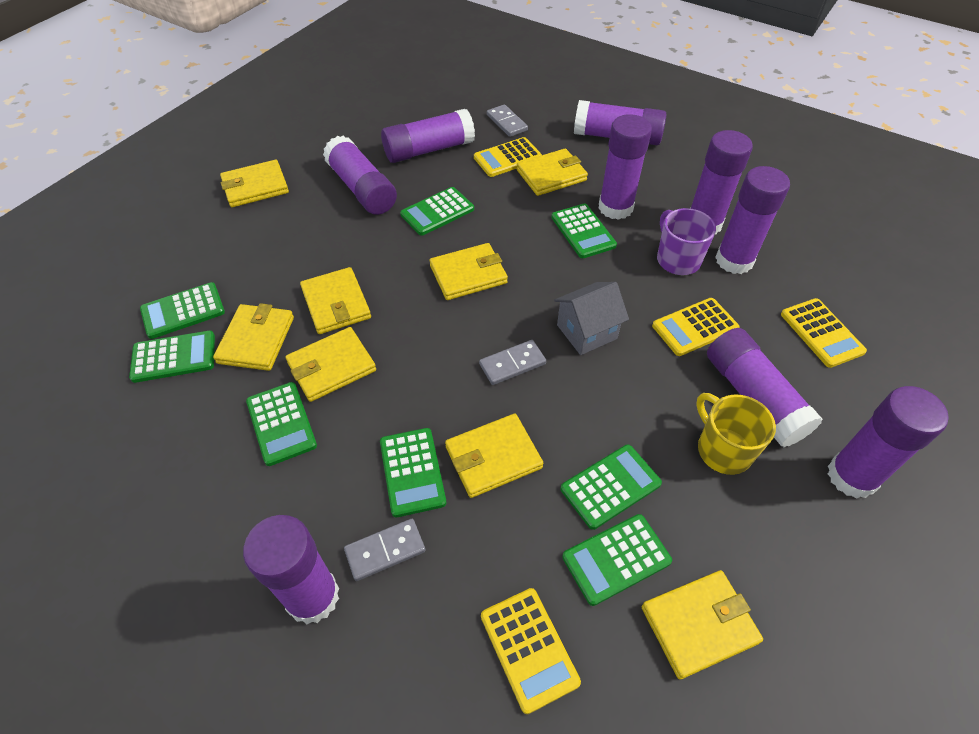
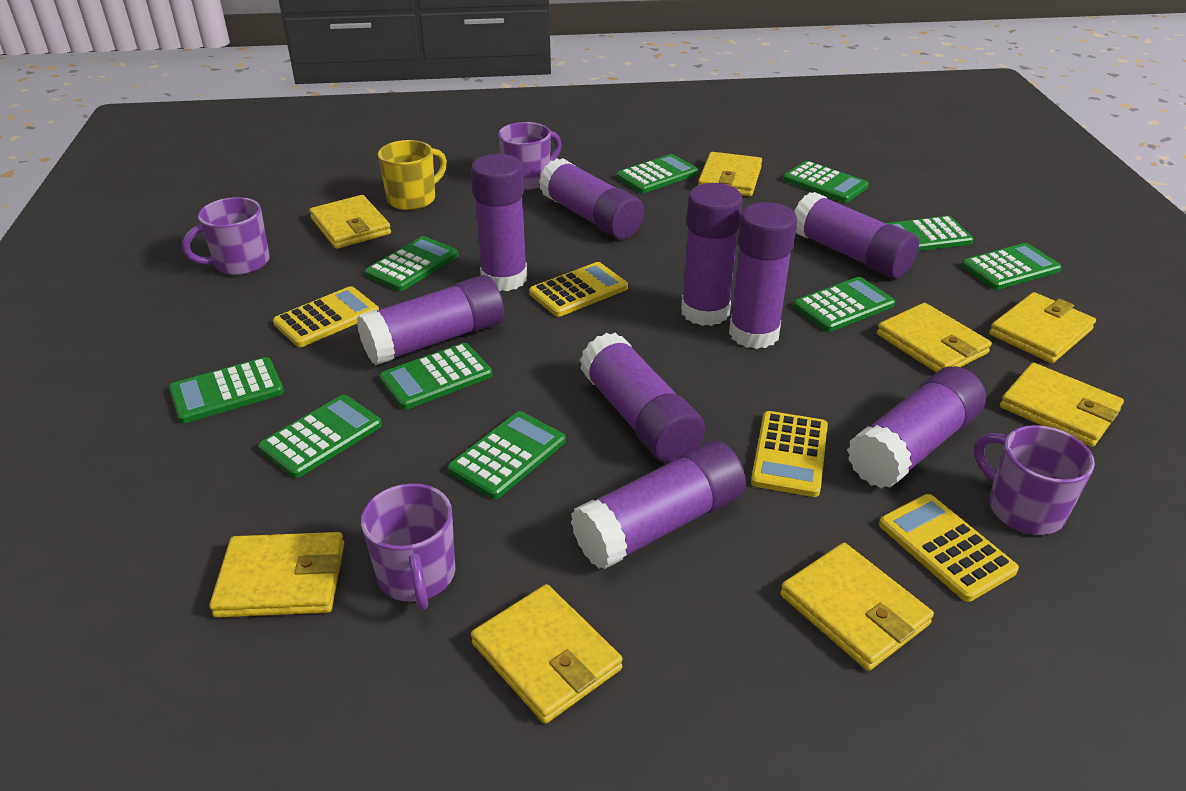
green calculator: 8 -> 10
grey domino: 3 -> 0
grey house: 1 -> 0
purple mug: 1 -> 4

